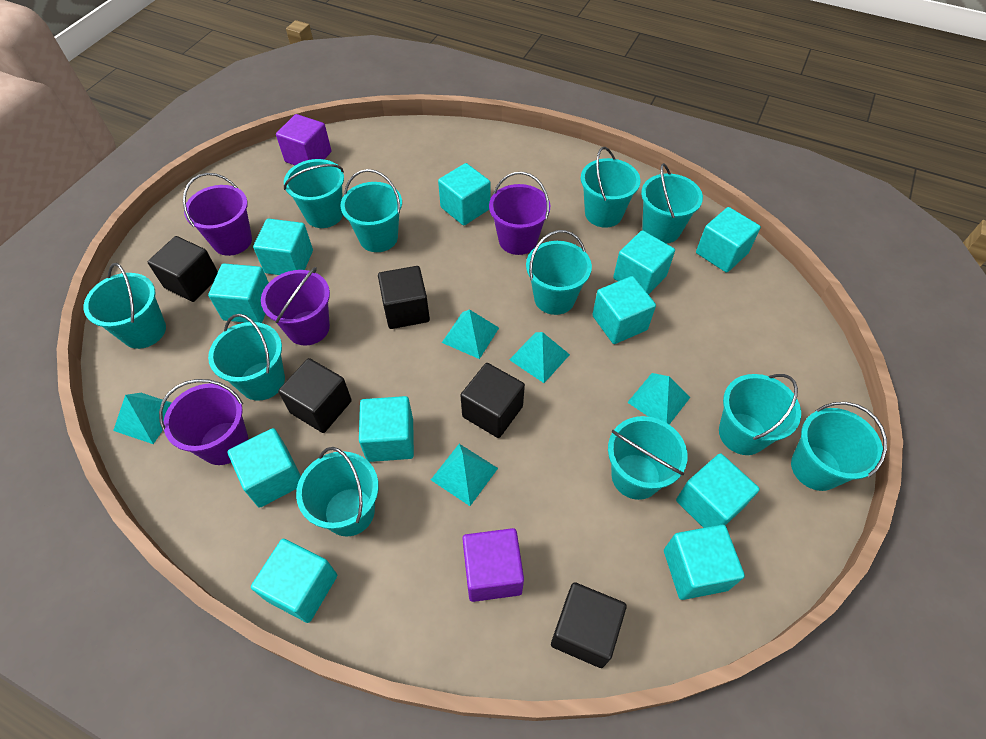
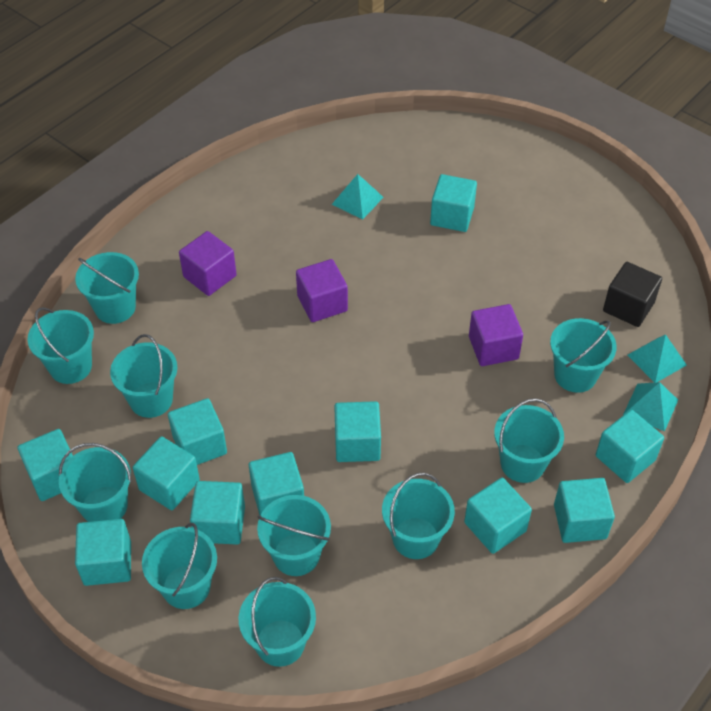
black cube: 5 -> 1
purple bucket: 4 -> 0
purple cube: 2 -> 3
turquoise bucket: 11 -> 10
turquoise pyramid: 5 -> 3

